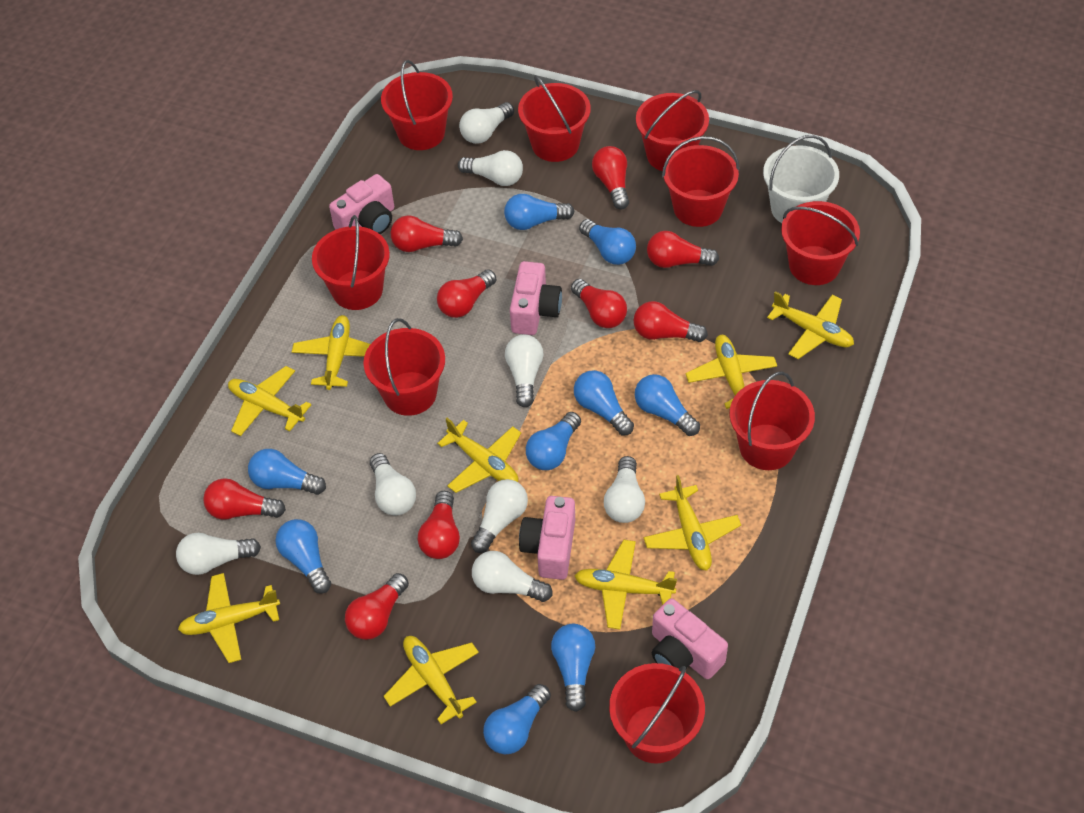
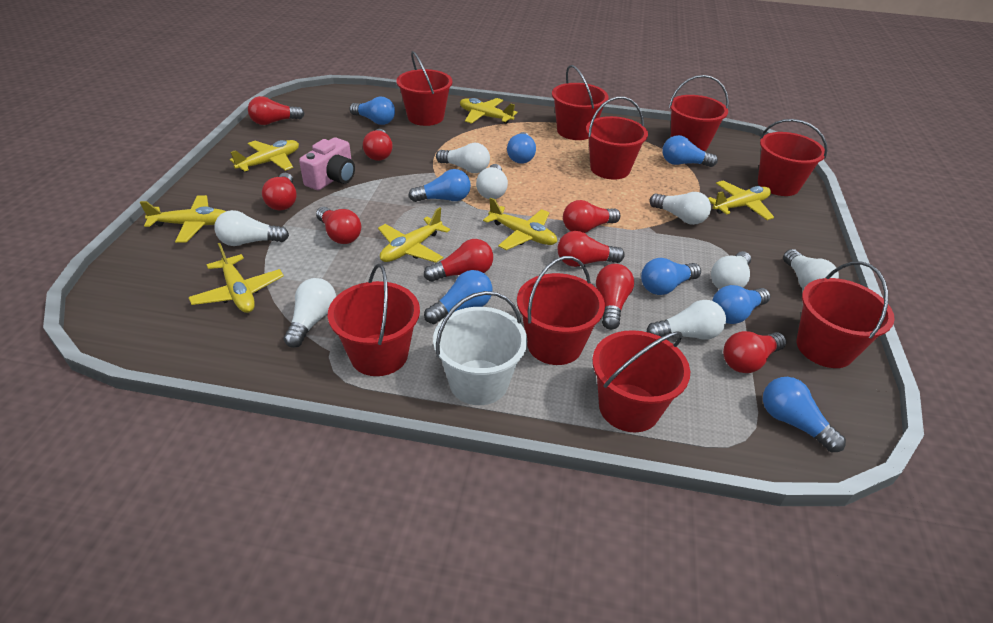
blue light bulb: 9 -> 8
pink camera: 4 -> 1
yellow plane: 9 -> 7

